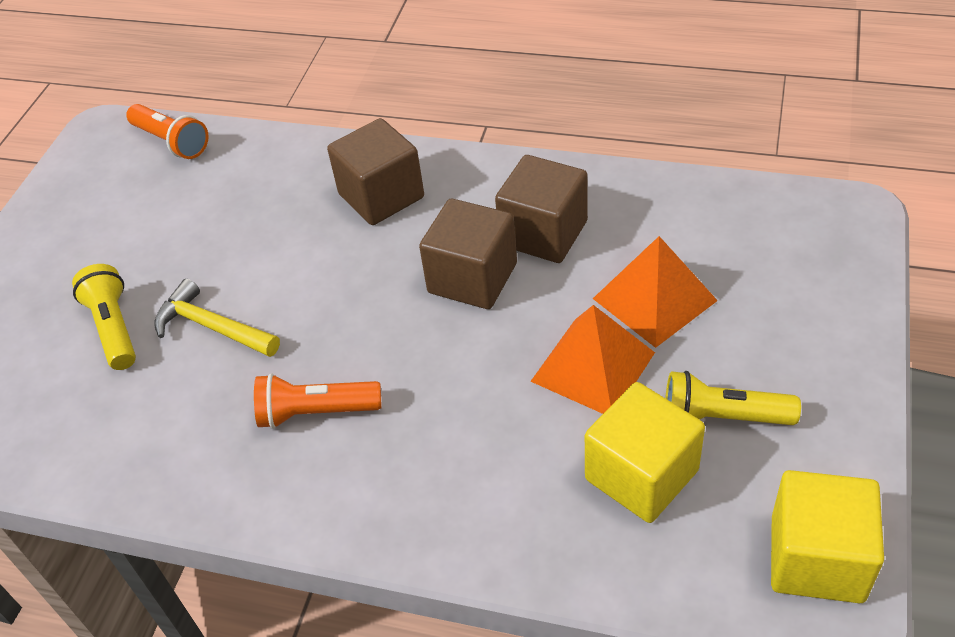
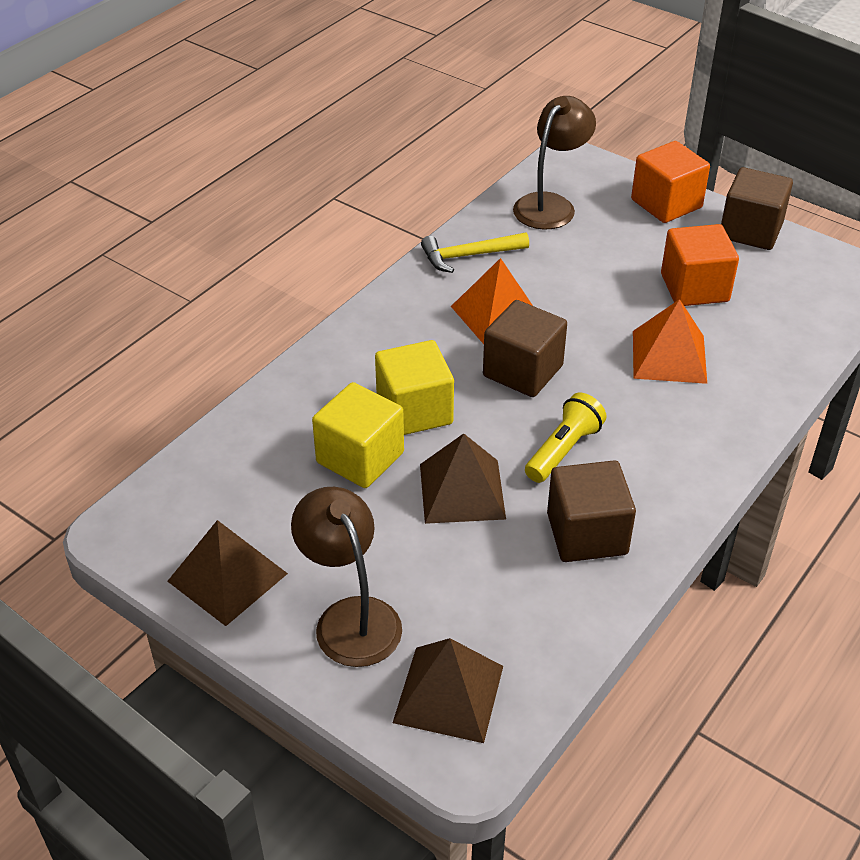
brown lamp: 0 -> 2
brown pyramid: 0 -> 3
orange cube: 0 -> 2
orange flashlight: 2 -> 0
yellow flashlight: 2 -> 1

